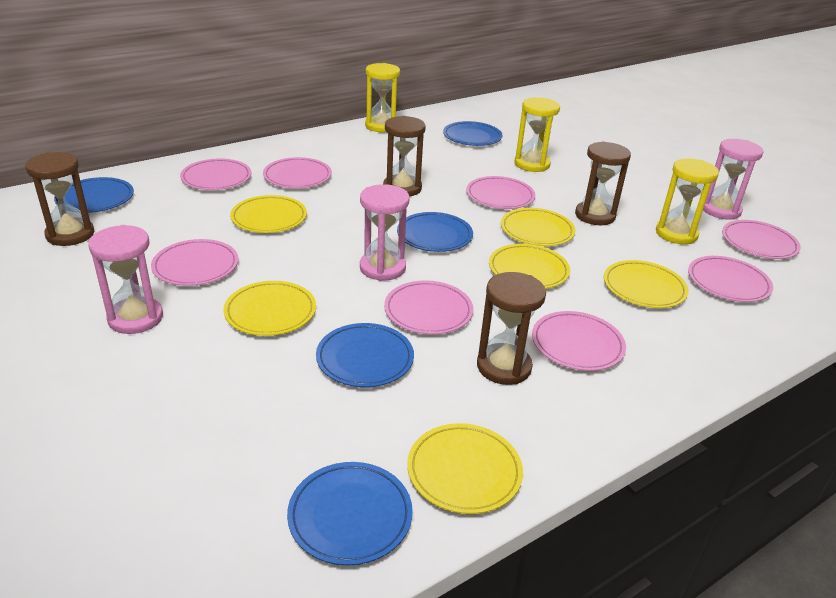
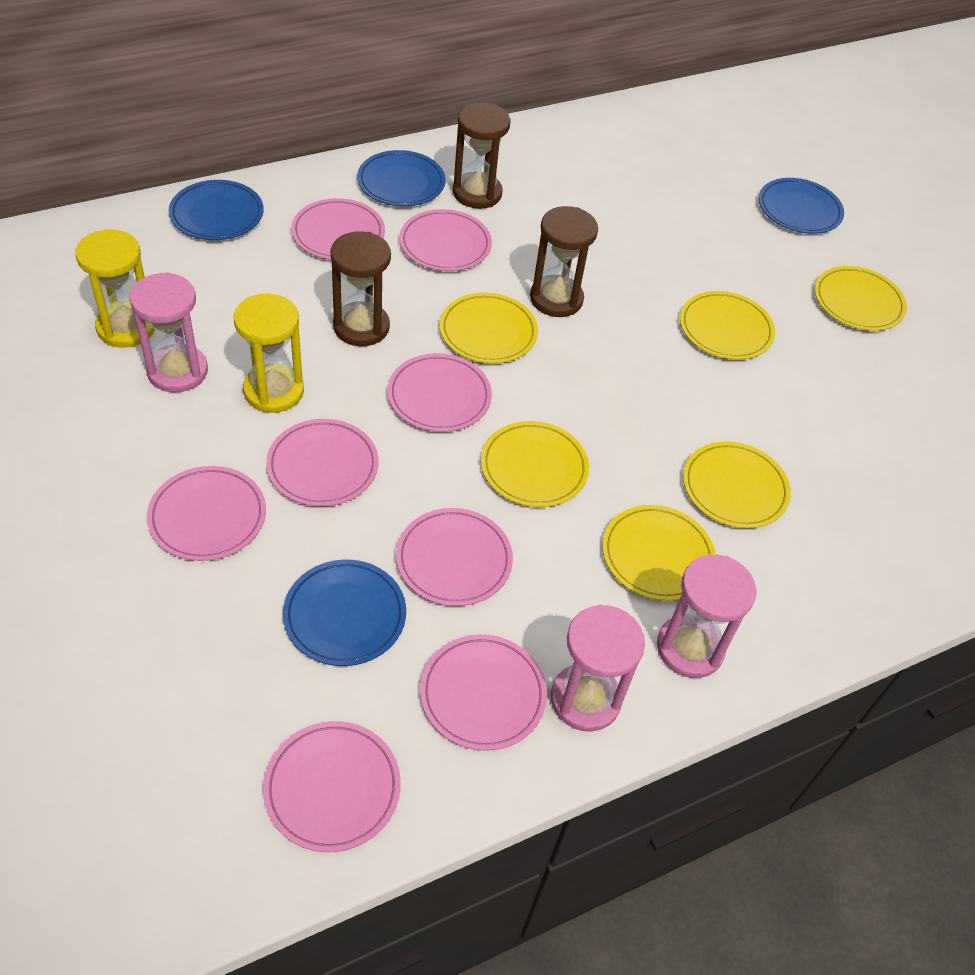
blue plate: 5 -> 4
brown hourglass: 4 -> 3
yellow hourglass: 3 -> 2

